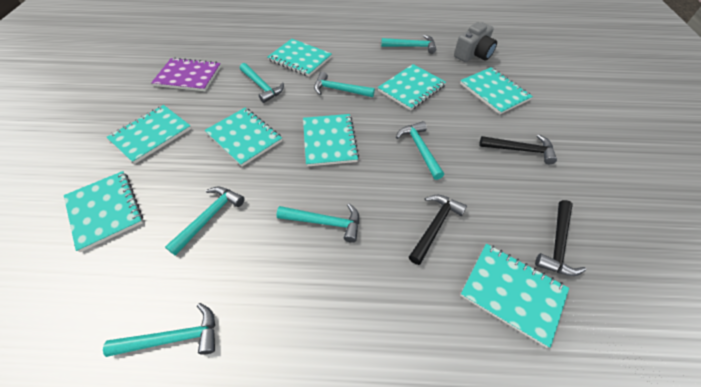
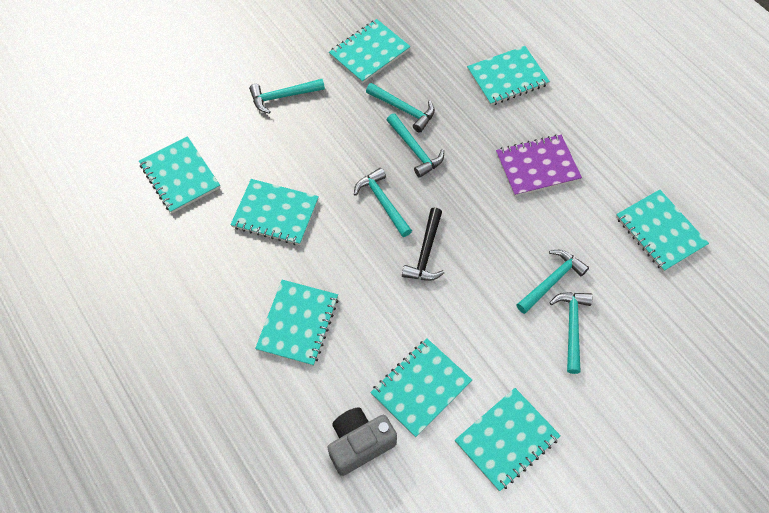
black hammer: 3 -> 1
turquoise hammer: 7 -> 6

